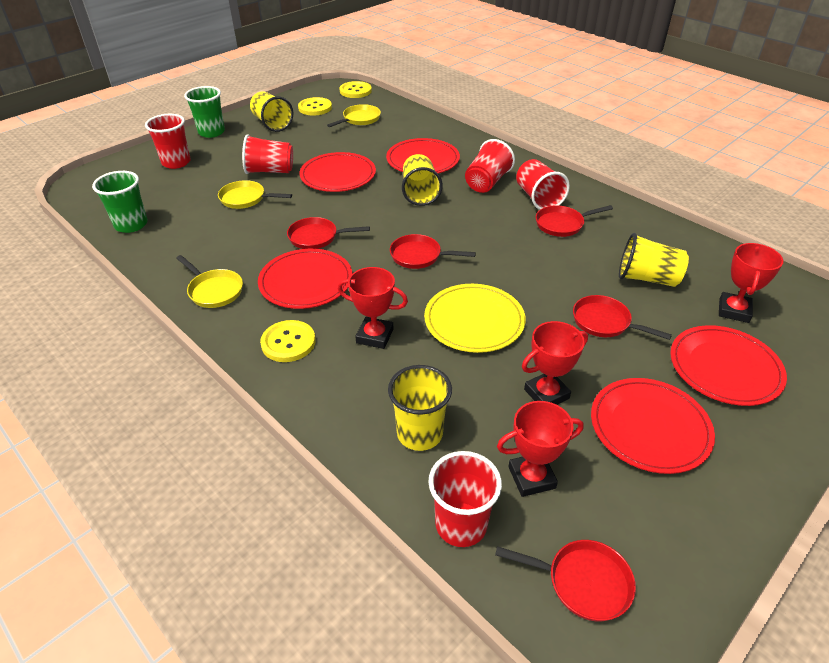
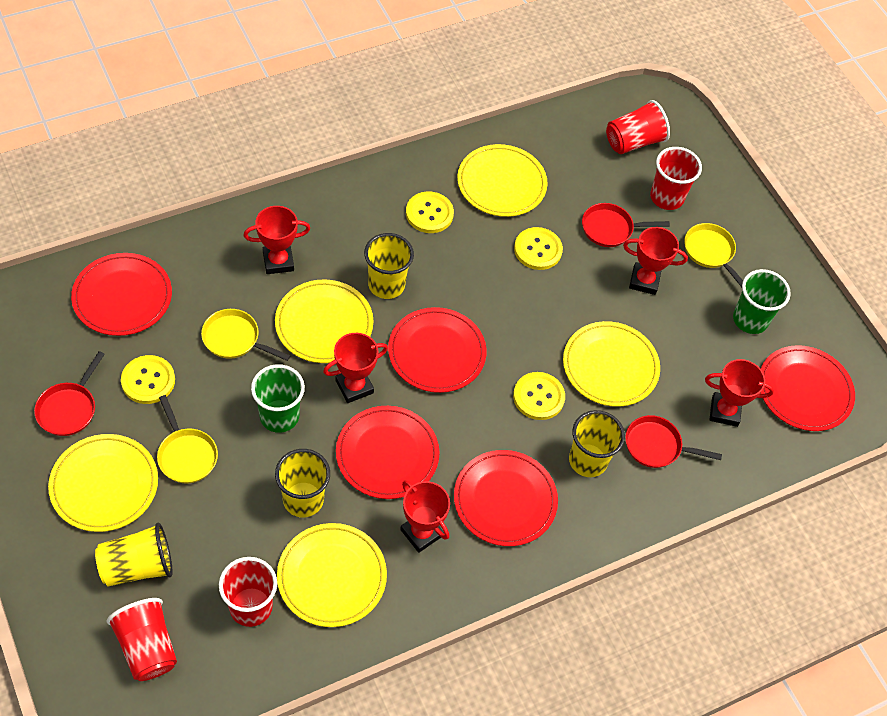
red cup: 5 -> 4
red pan: 5 -> 3
red trophy: 4 -> 5
yellow button: 3 -> 4
yellow plate: 1 -> 5

